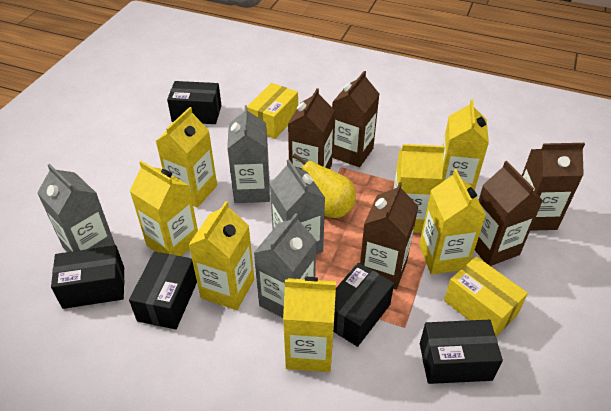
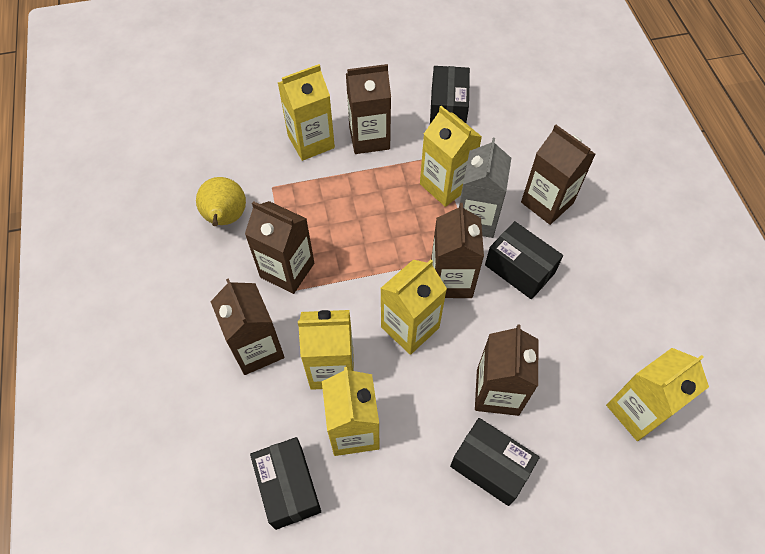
black box: 5 -> 4
brown carton: 5 -> 6
grey carton: 4 -> 1
yellow box: 2 -> 0
yellow carton: 7 -> 6

